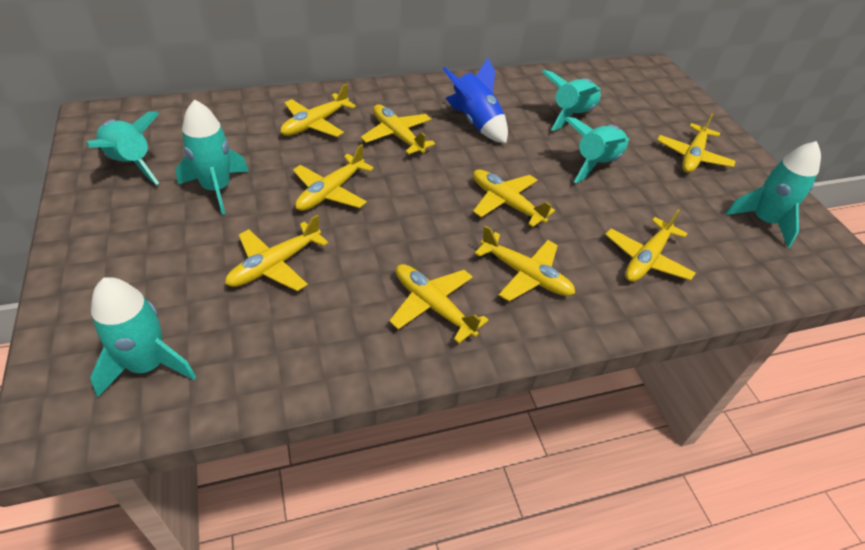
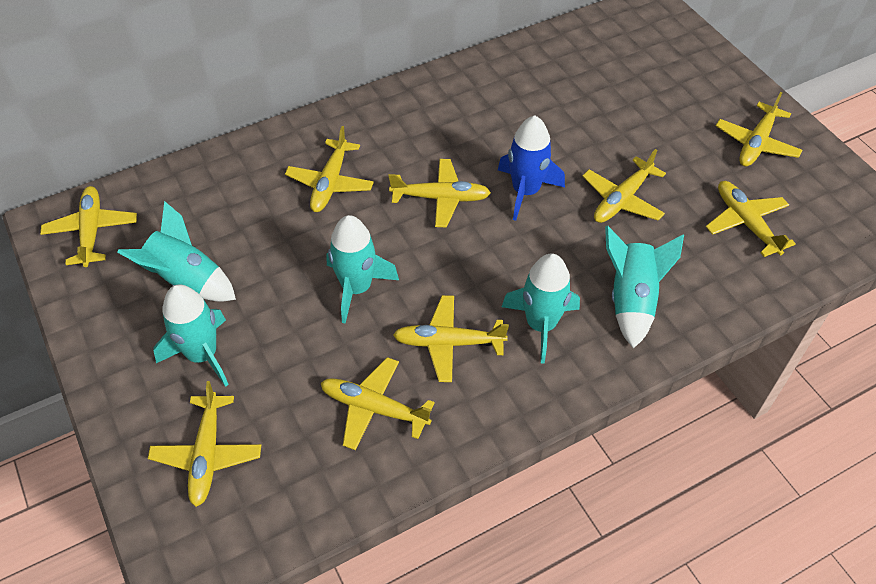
turquoise rocket: 6 -> 5

